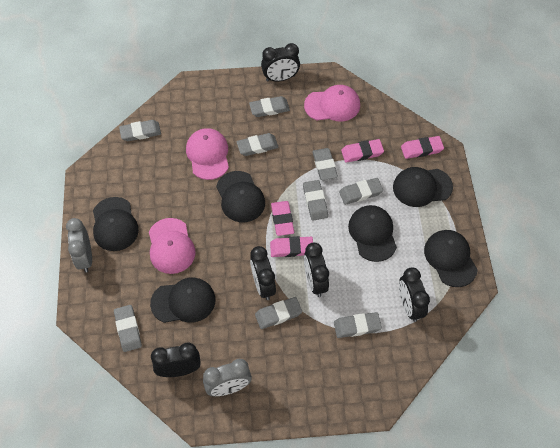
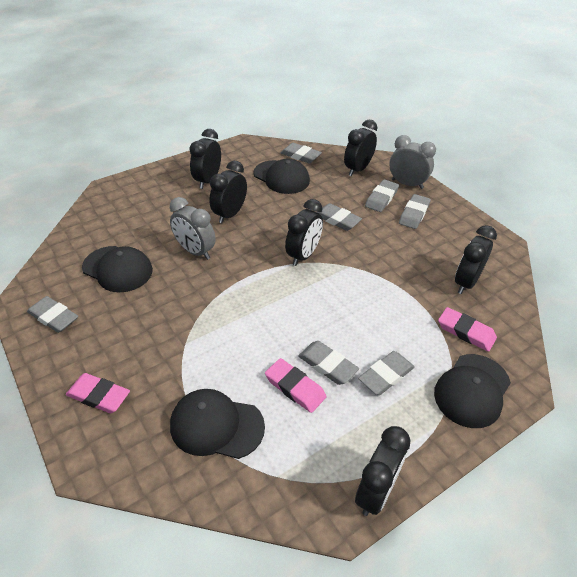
black cap: 6 -> 4
black clock: 5 -> 6
grey eraser: 9 -> 7
pink cap: 3 -> 0
pink eraser: 4 -> 3

